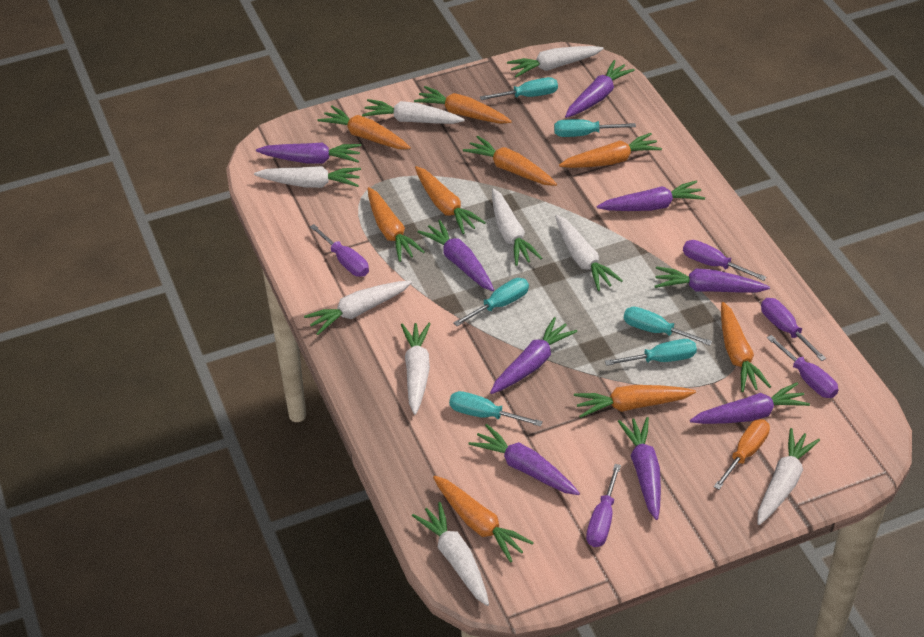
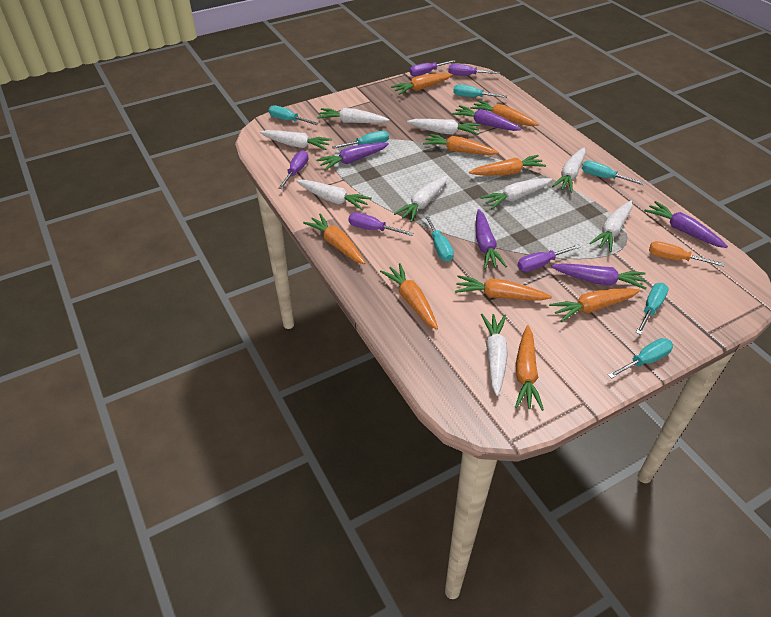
purple carrot: 9 -> 5
turquoise screwdriver: 6 -> 7

